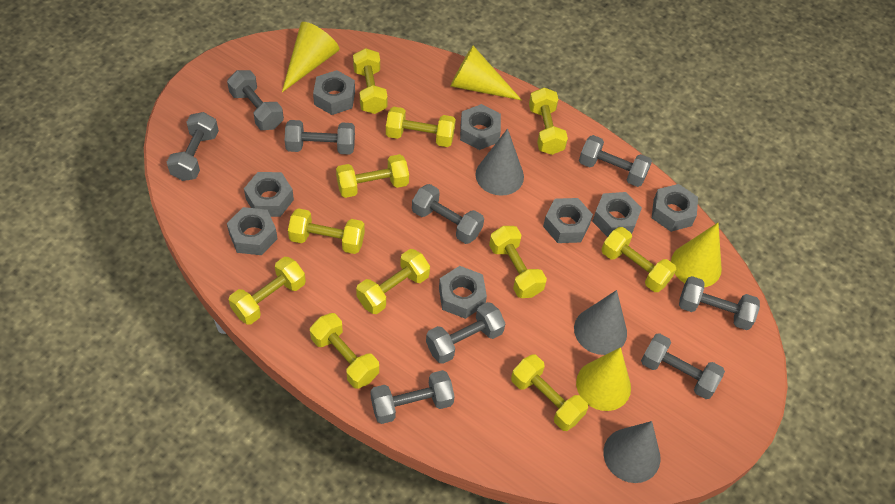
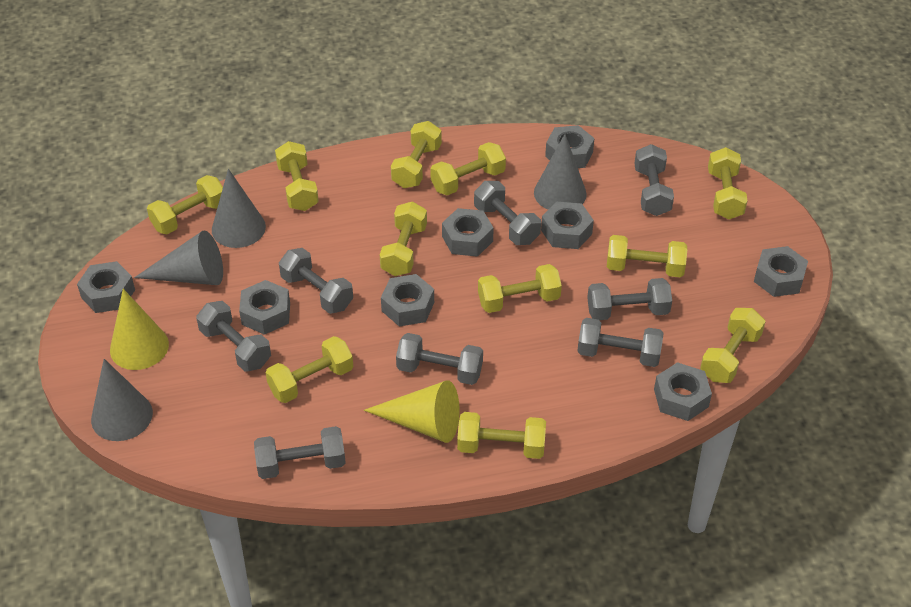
grey cone: 3 -> 4
grey dumbbell: 9 -> 8
yellow cone: 4 -> 2

